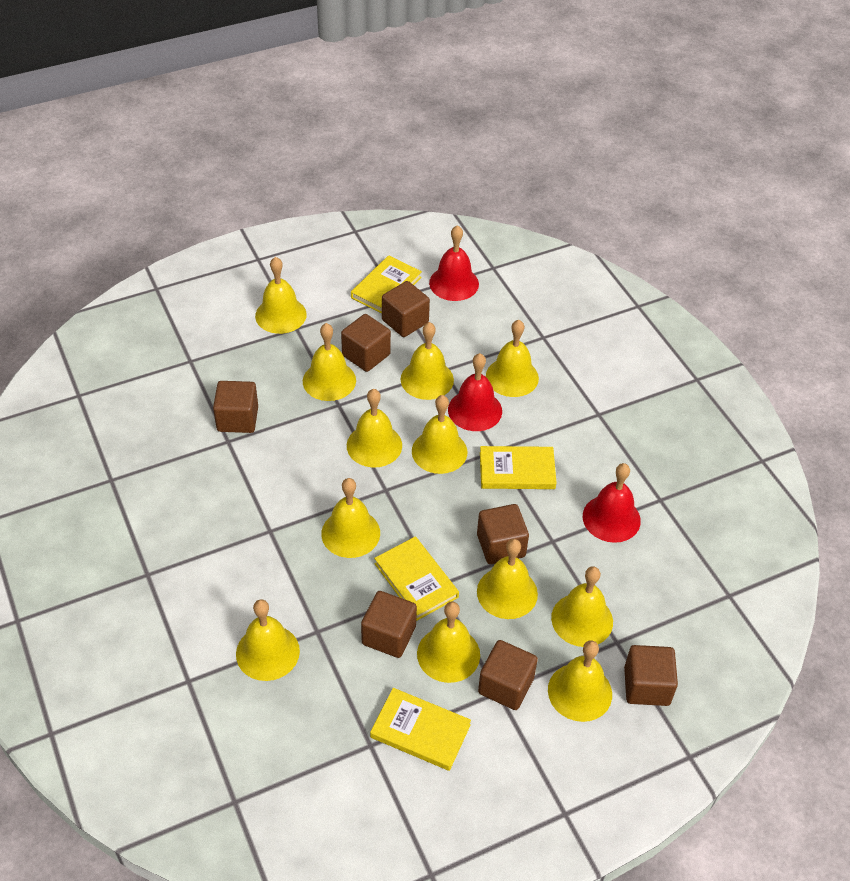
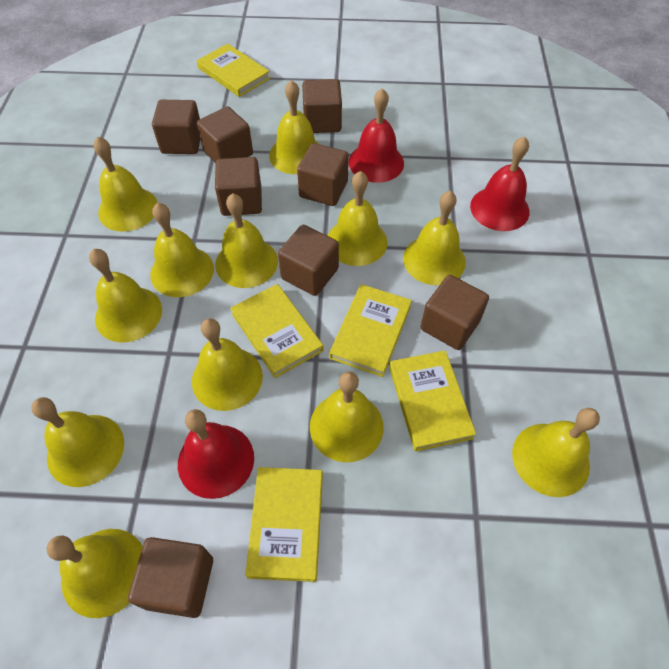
brown cube: 7 -> 8
yellow book: 4 -> 5

